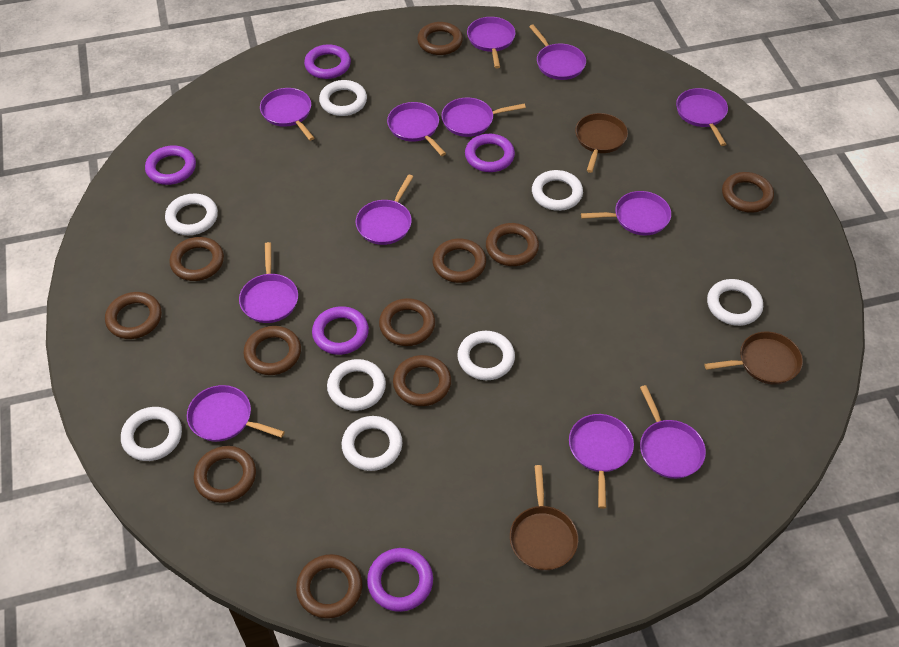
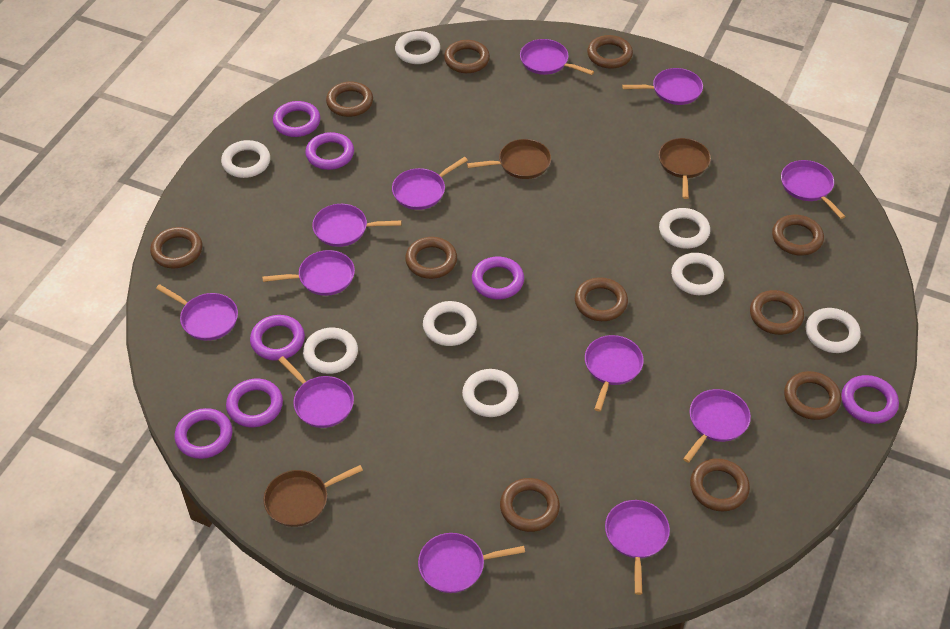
purple ring: 5 -> 7

